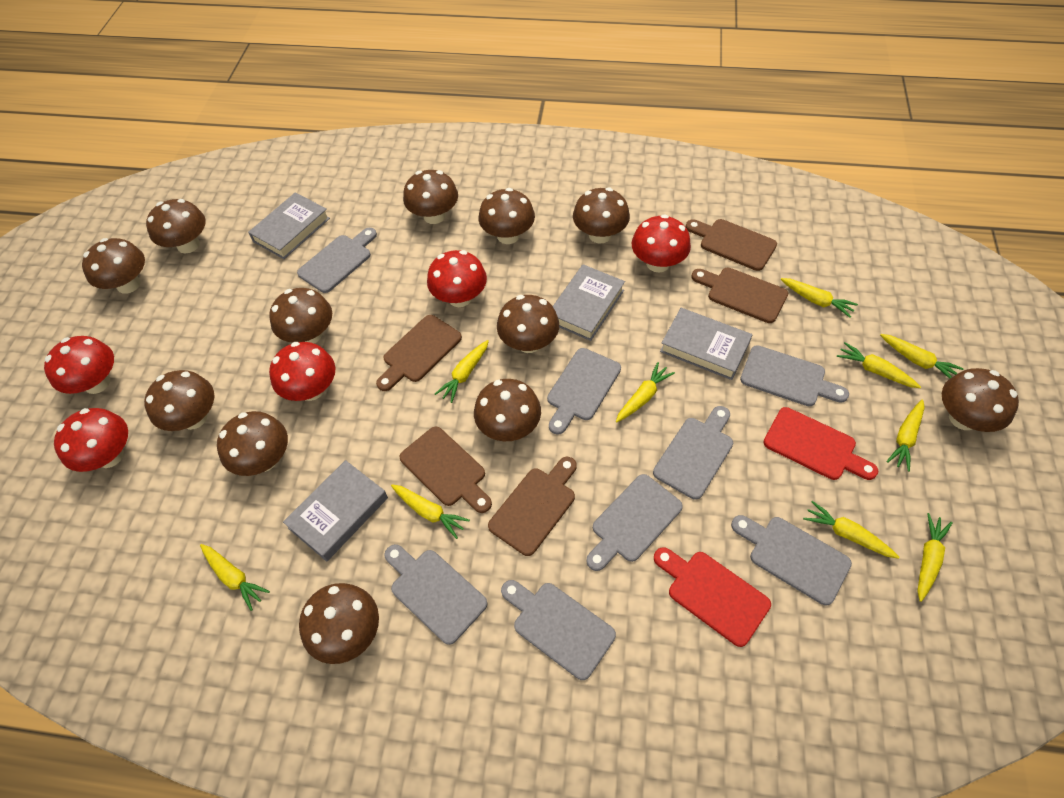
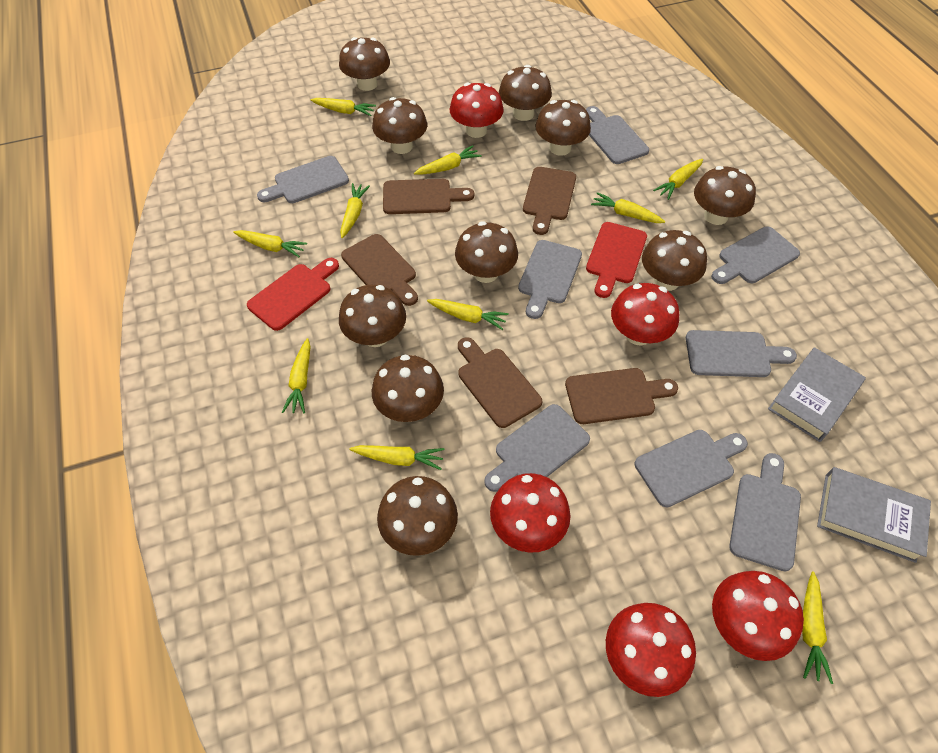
brown mushroom: 12 -> 10
grey book: 4 -> 2

